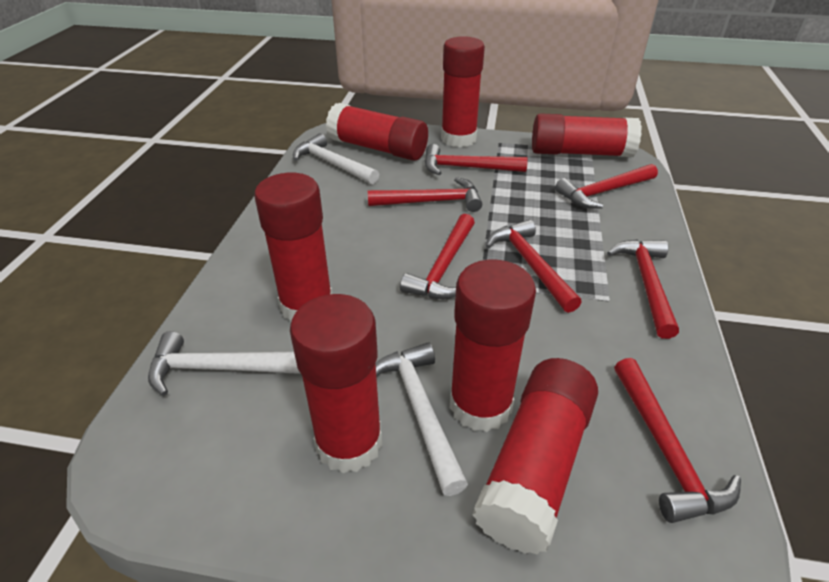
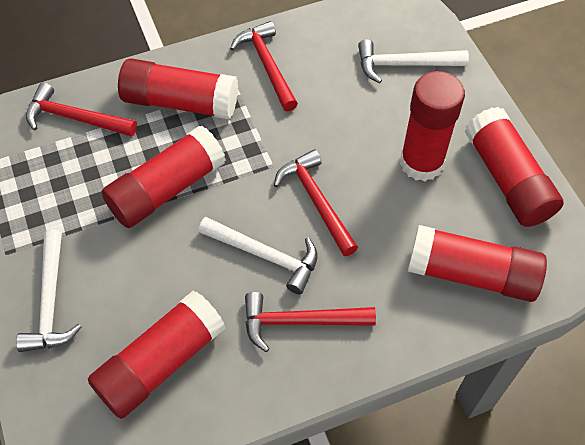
red glue stick: 7 -> 6
red hammer: 7 -> 4

